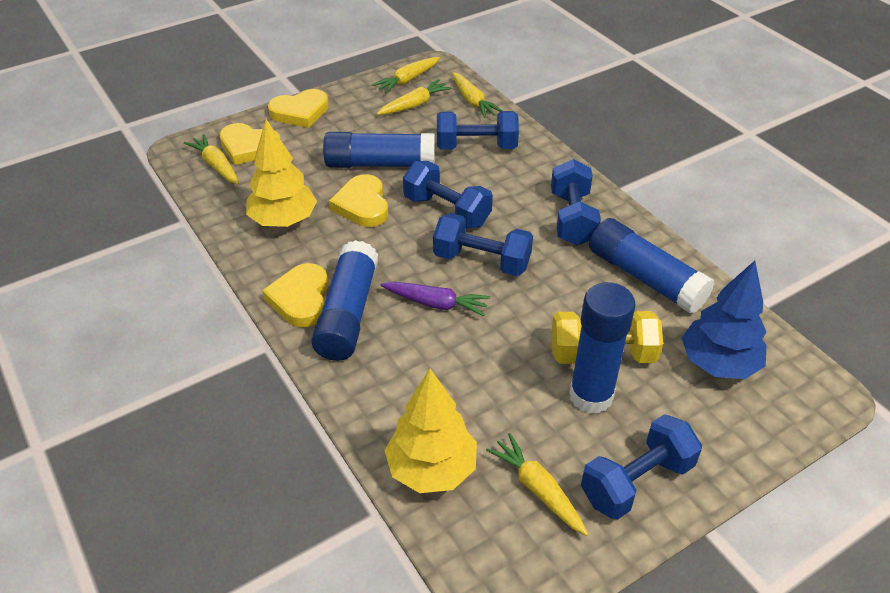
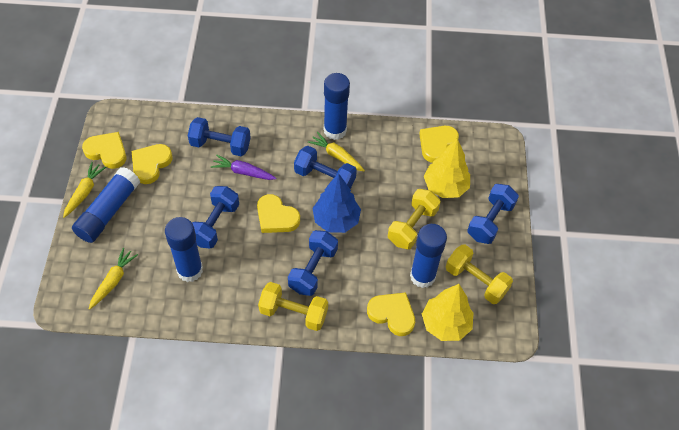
yellow carrot: 5 -> 3
yellow dumbbell: 1 -> 3
yellow heart: 4 -> 5

